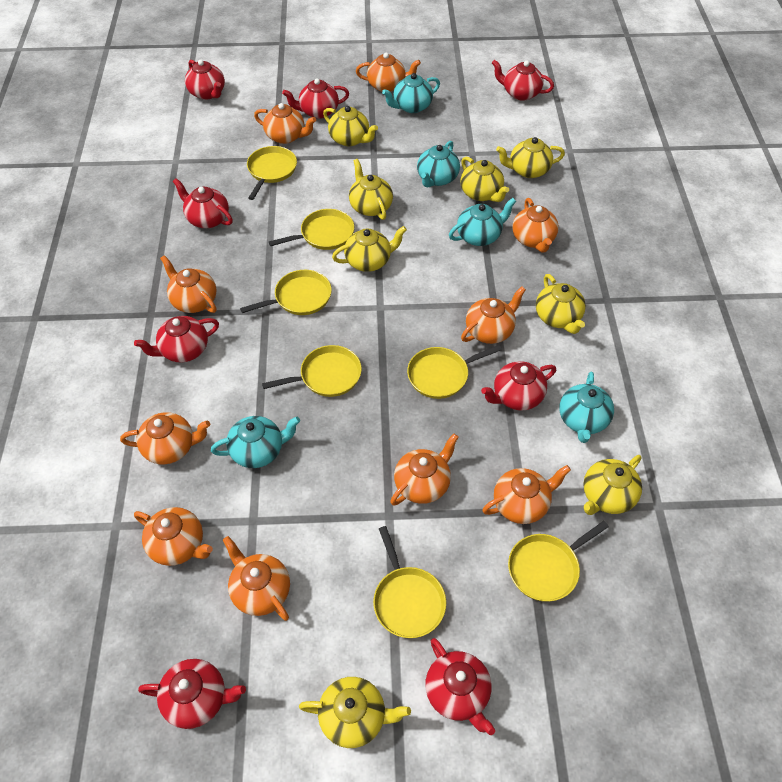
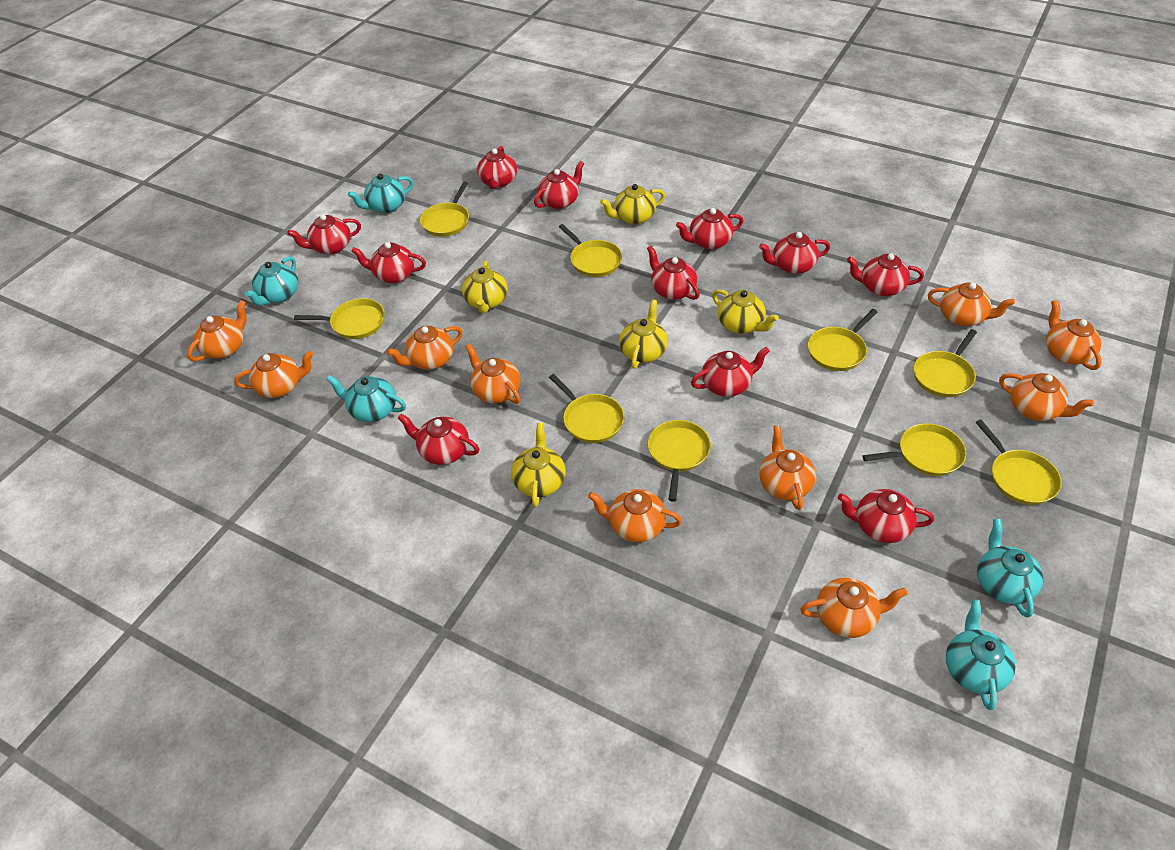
red teapot: 8 -> 11
yellow pan: 7 -> 9
yellow teapot: 8 -> 5

